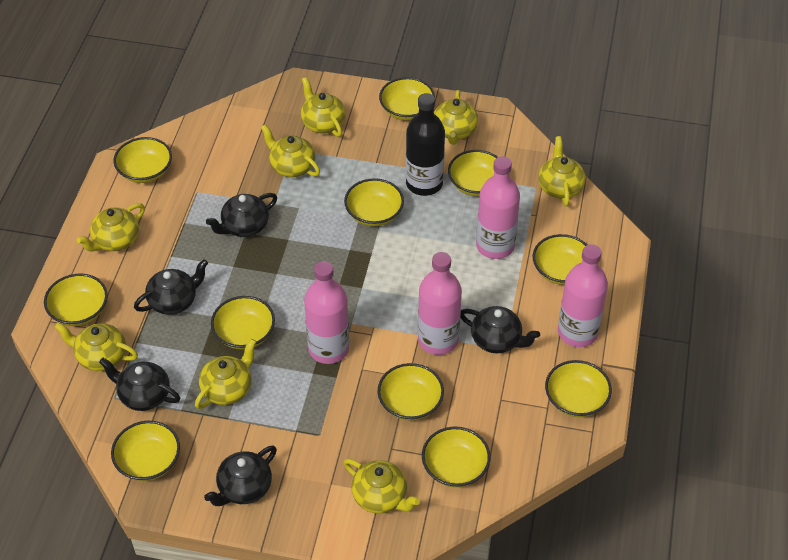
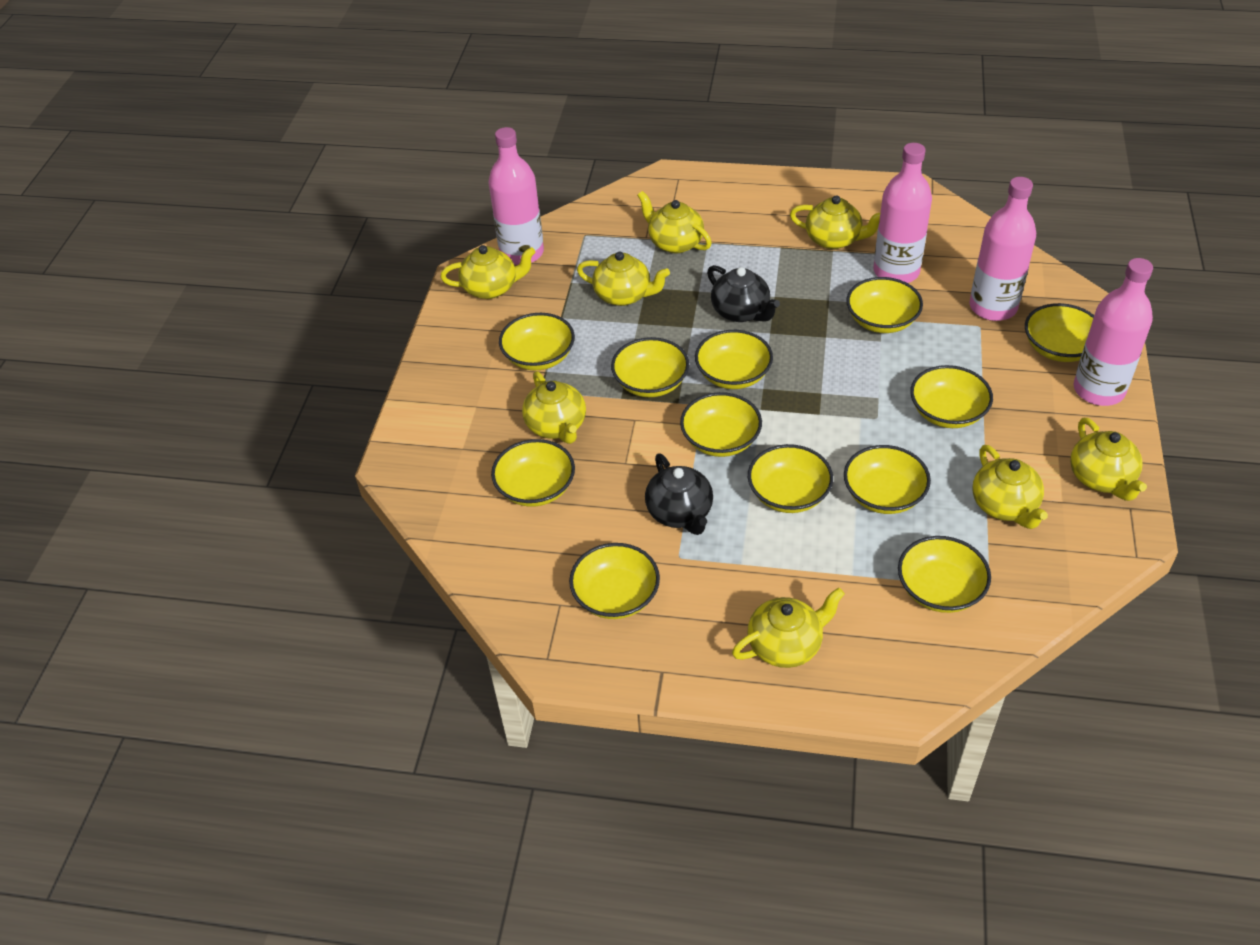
black bottle: 1 -> 0
black teapot: 5 -> 2
yellow bowl: 11 -> 12

